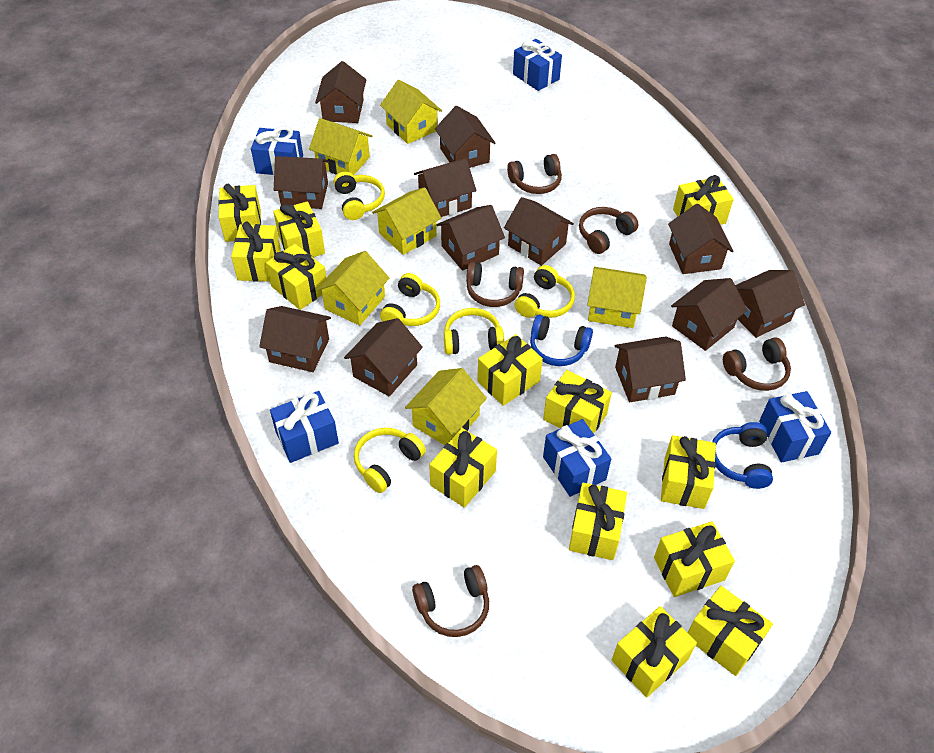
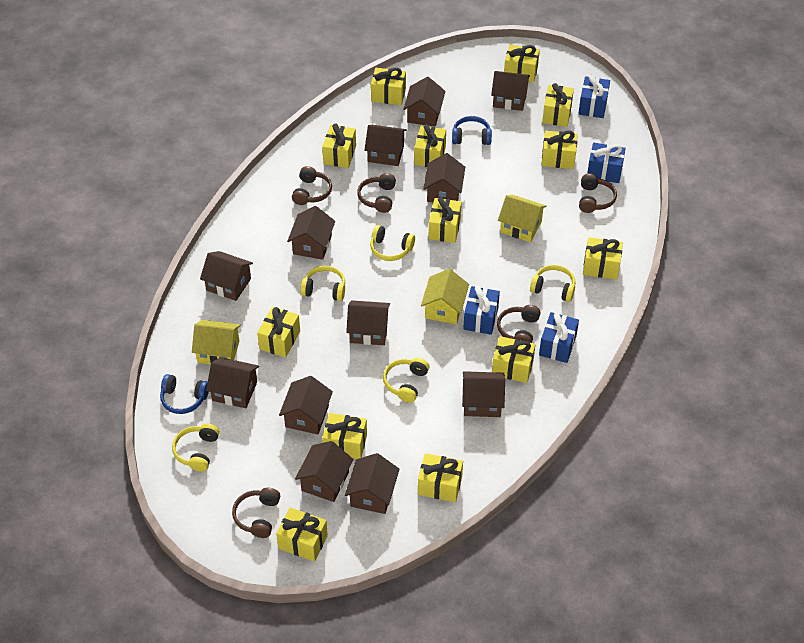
blue gift: 5 -> 4
yellow house: 6 -> 3

